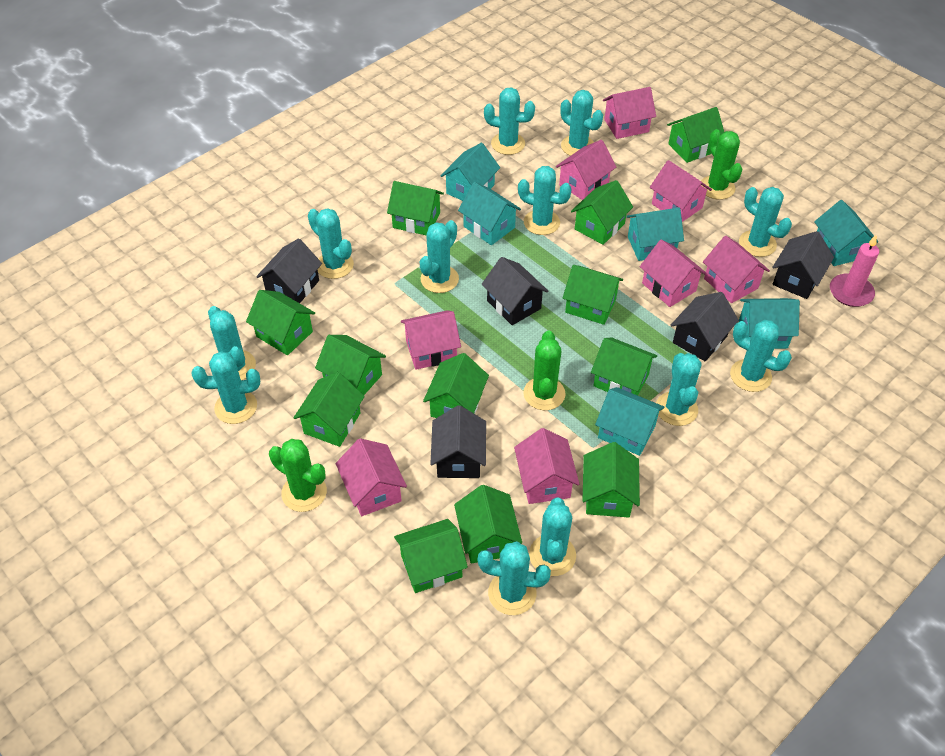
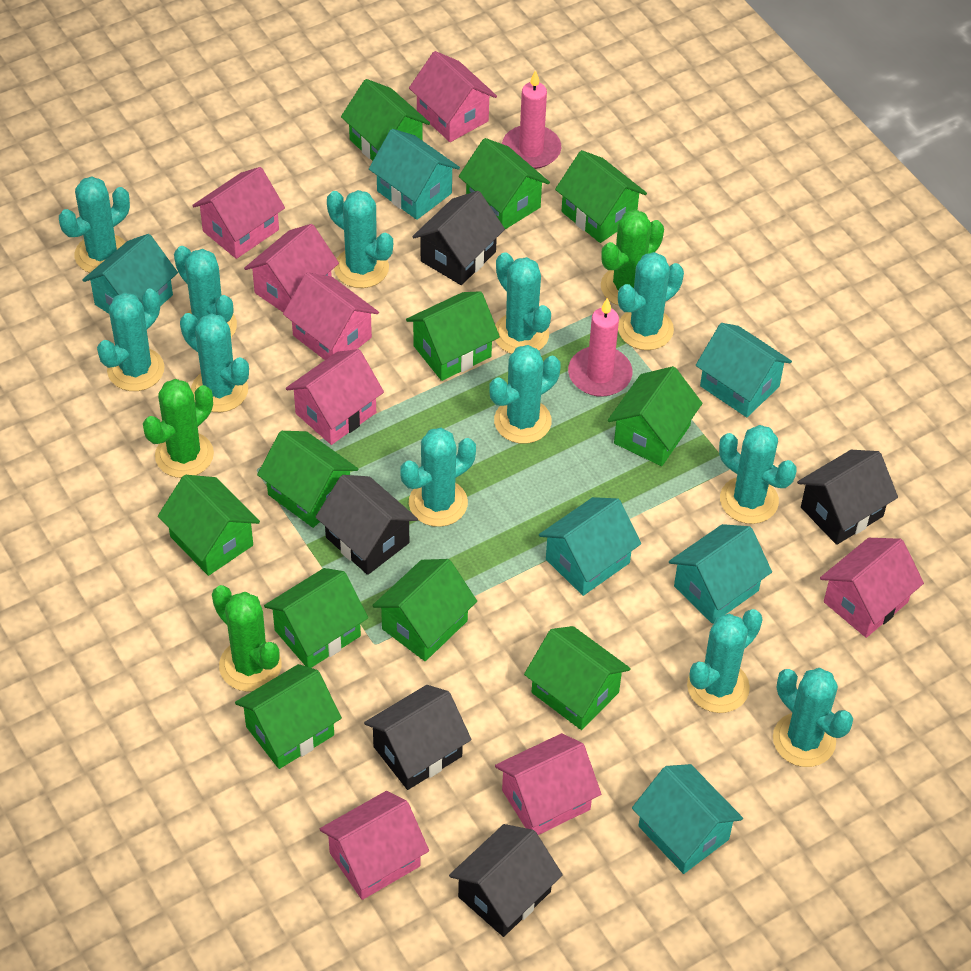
green house: 12 -> 11
pink candle: 1 -> 2

